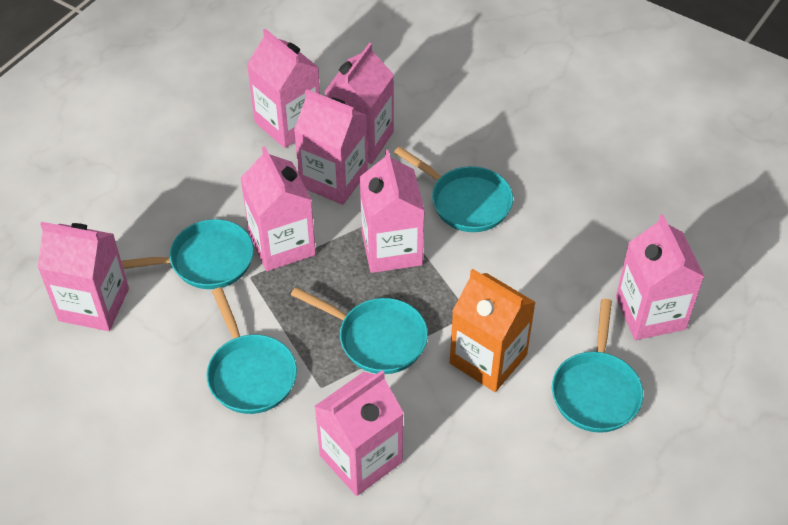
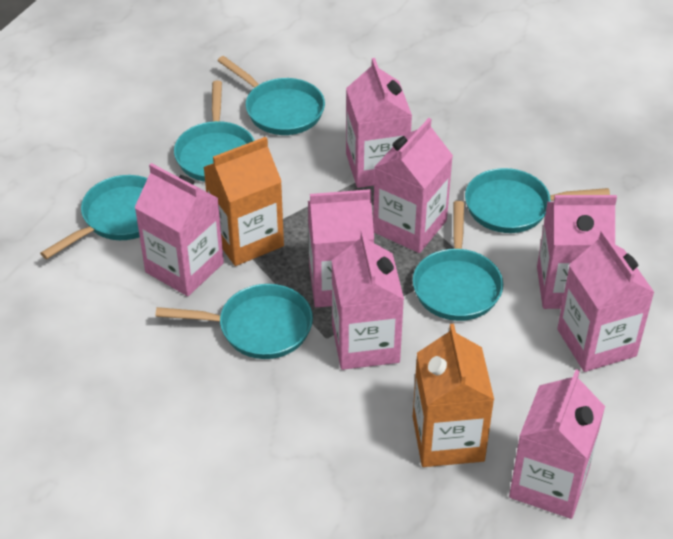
orange carton: 1 -> 2
turquoise pan: 5 -> 6

